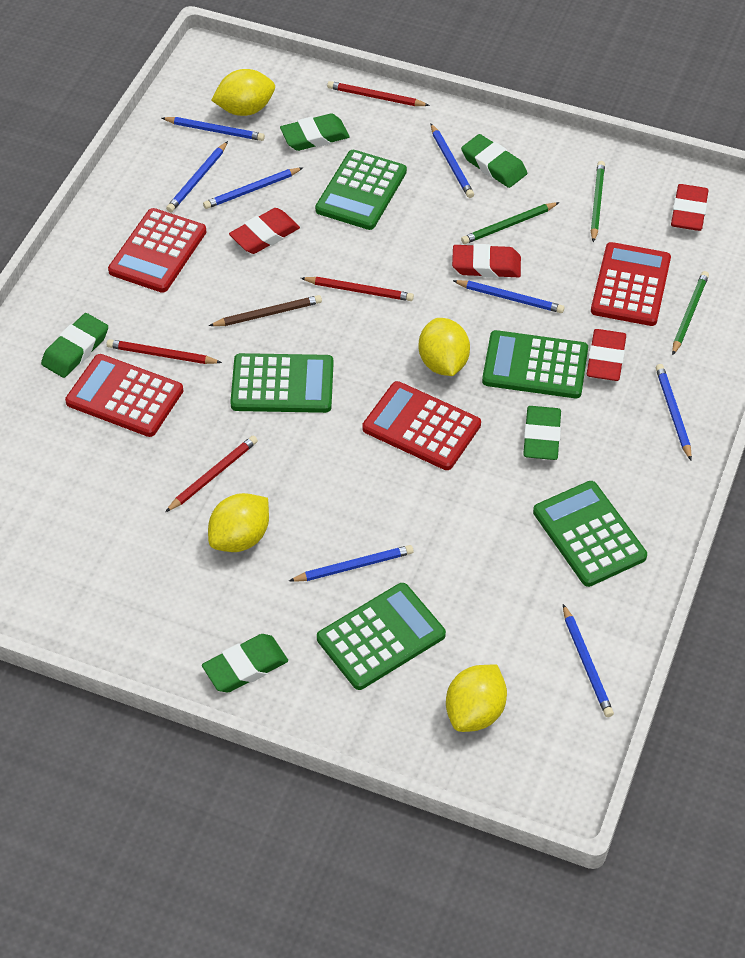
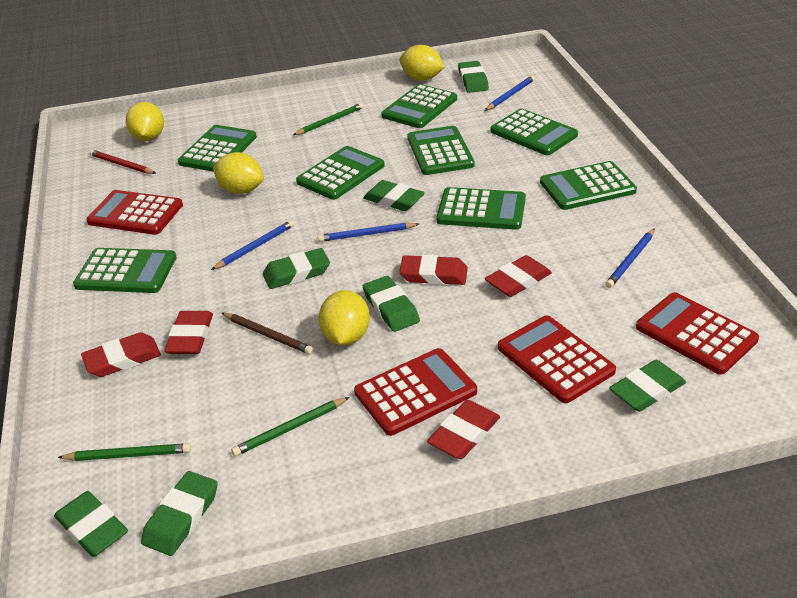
blue pencil: 8 -> 4
green calculator: 5 -> 8
green eraser: 5 -> 7
red eraser: 4 -> 5
red pencil: 4 -> 1

